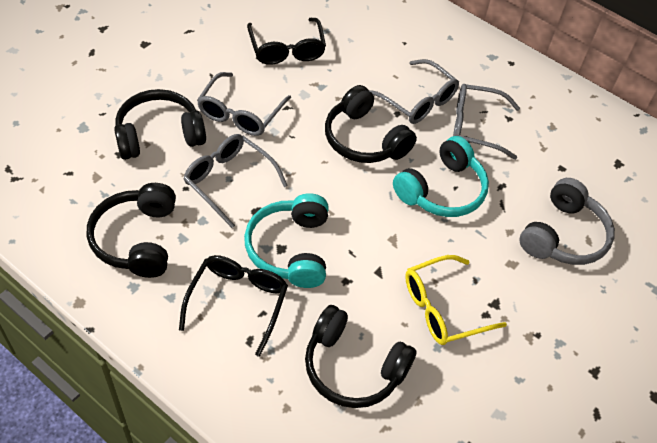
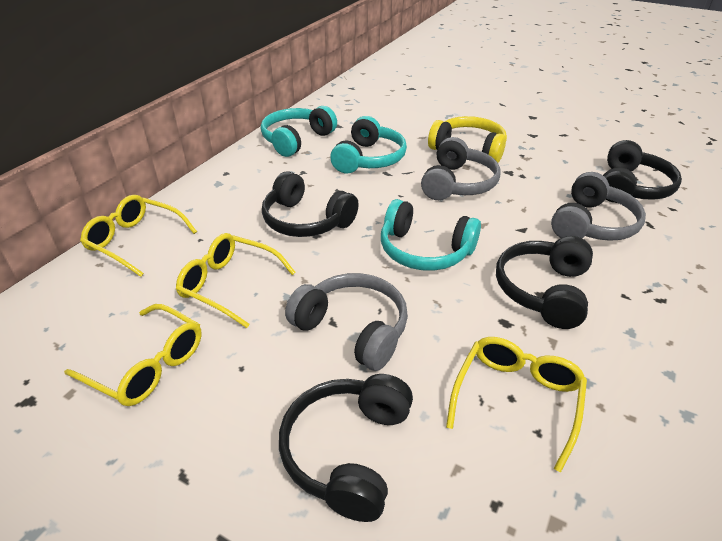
black glasses: 2 -> 0
grey glasses: 4 -> 0
grey headphones: 1 -> 3
turquoise headphones: 2 -> 3
yellow glasses: 1 -> 4
yellow headphones: 0 -> 1

